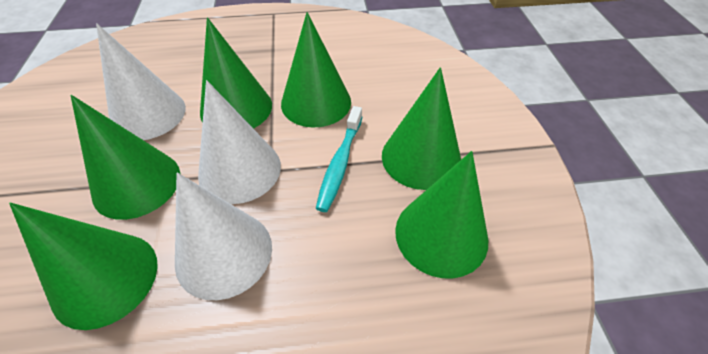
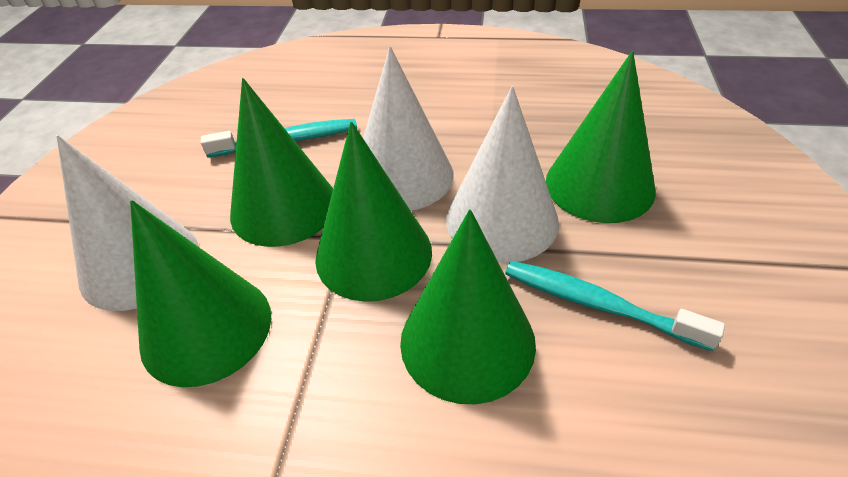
green cone: 6 -> 5
turquoise toothbrush: 1 -> 2

